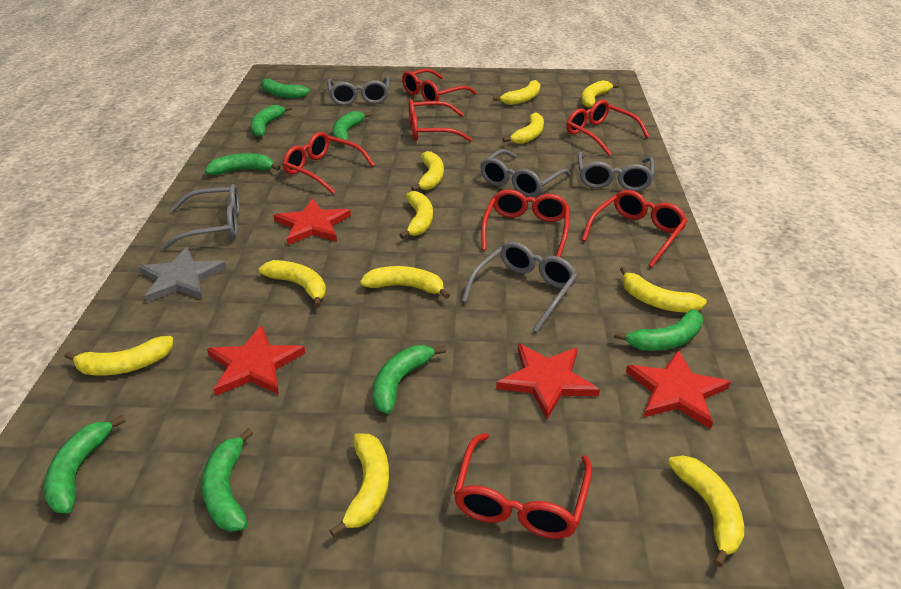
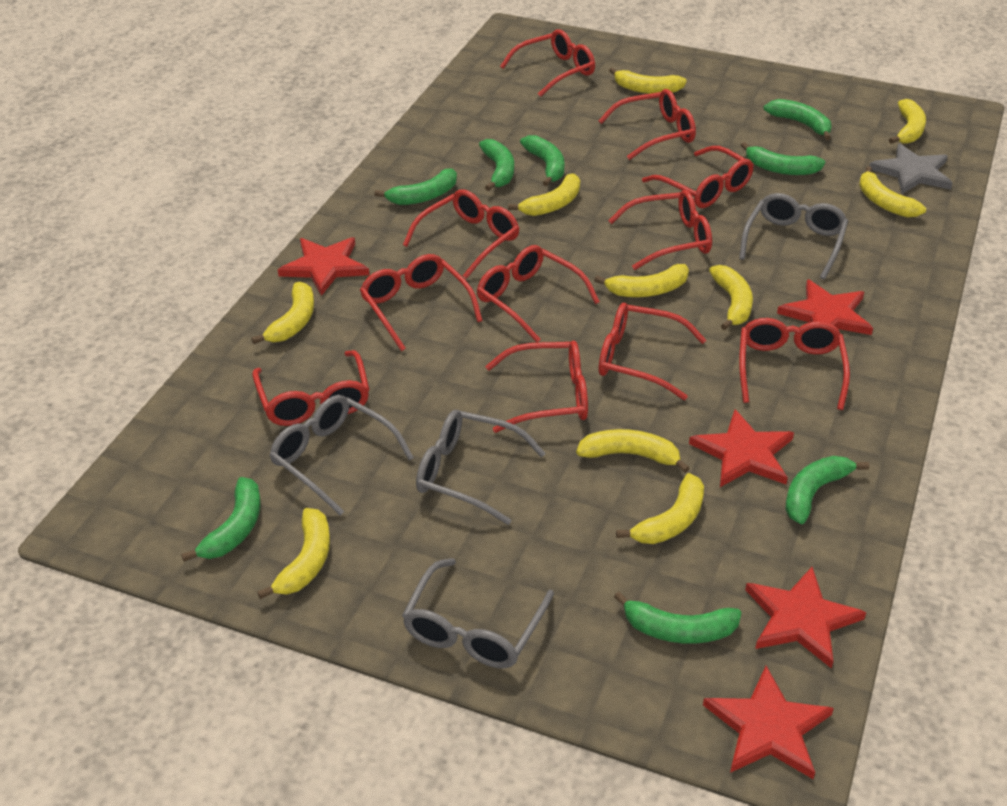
grey glasses: 5 -> 4
red glasses: 7 -> 11
red star: 4 -> 5
yellow banana: 11 -> 10

